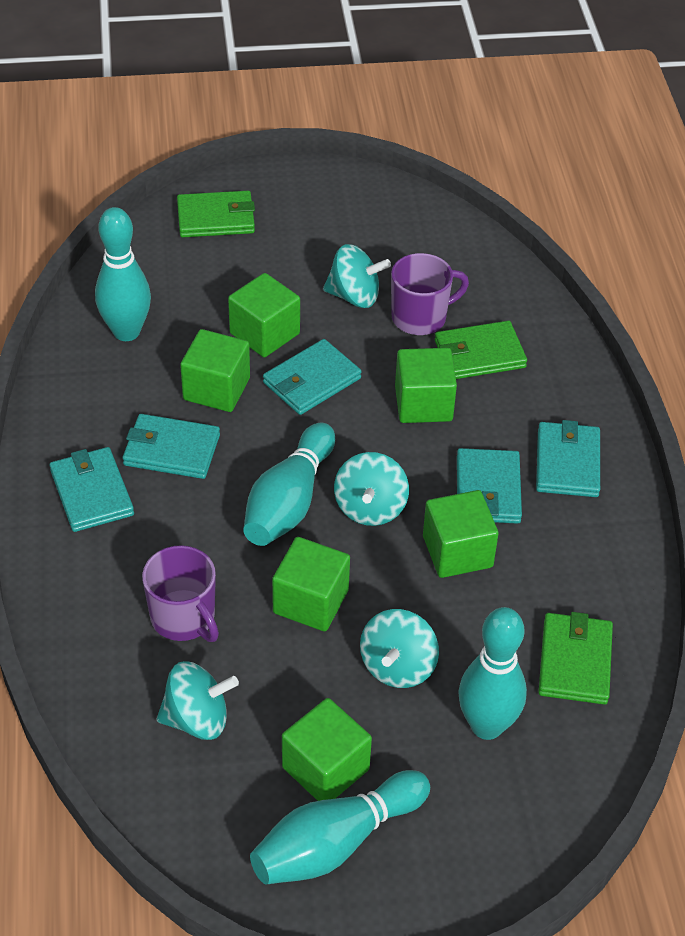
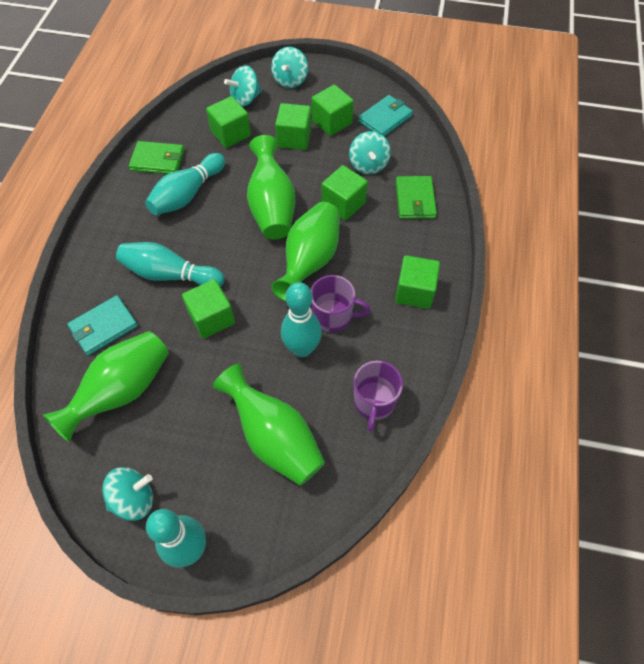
green vase: 0 -> 4
green wallet: 3 -> 2
turquoise wallet: 5 -> 2

